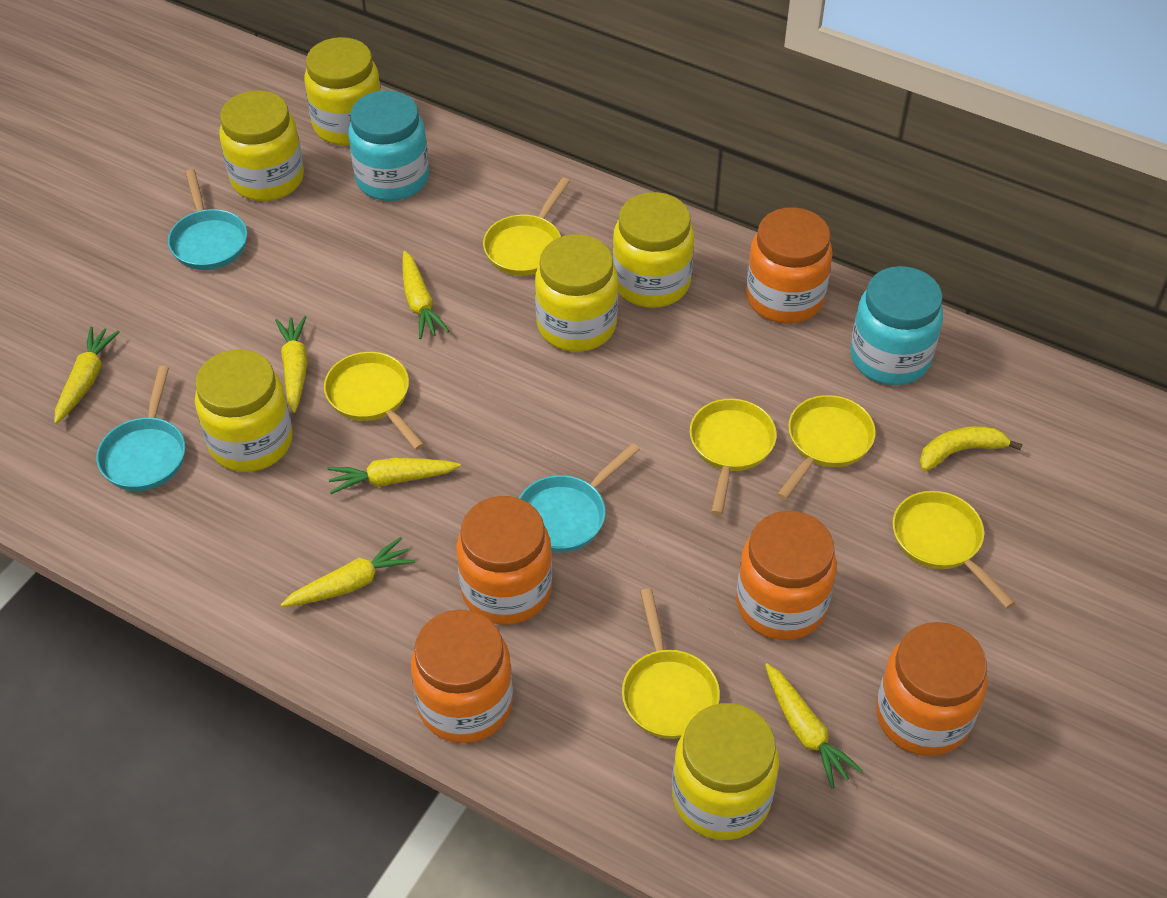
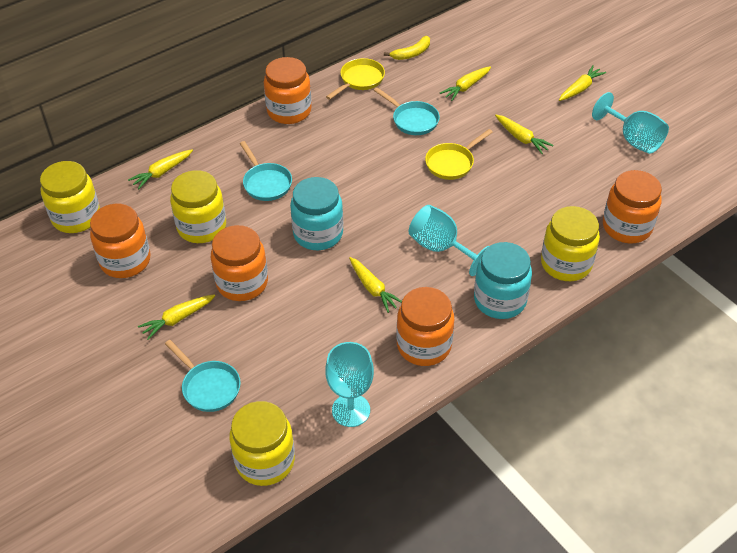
turquoise goblet: 0 -> 3
yellow jar: 6 -> 4
yellow pan: 6 -> 2

